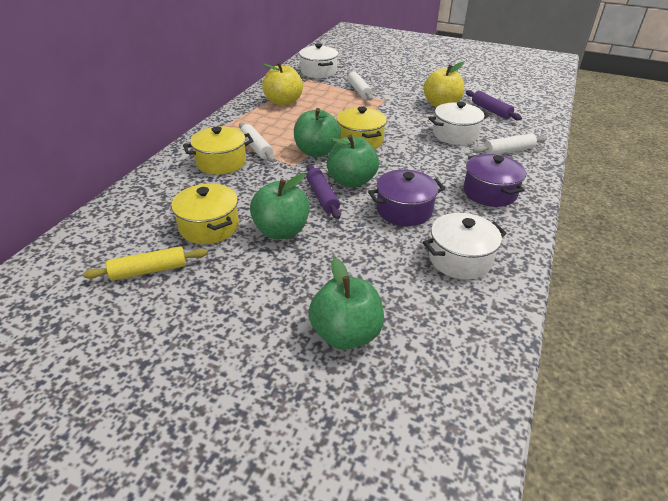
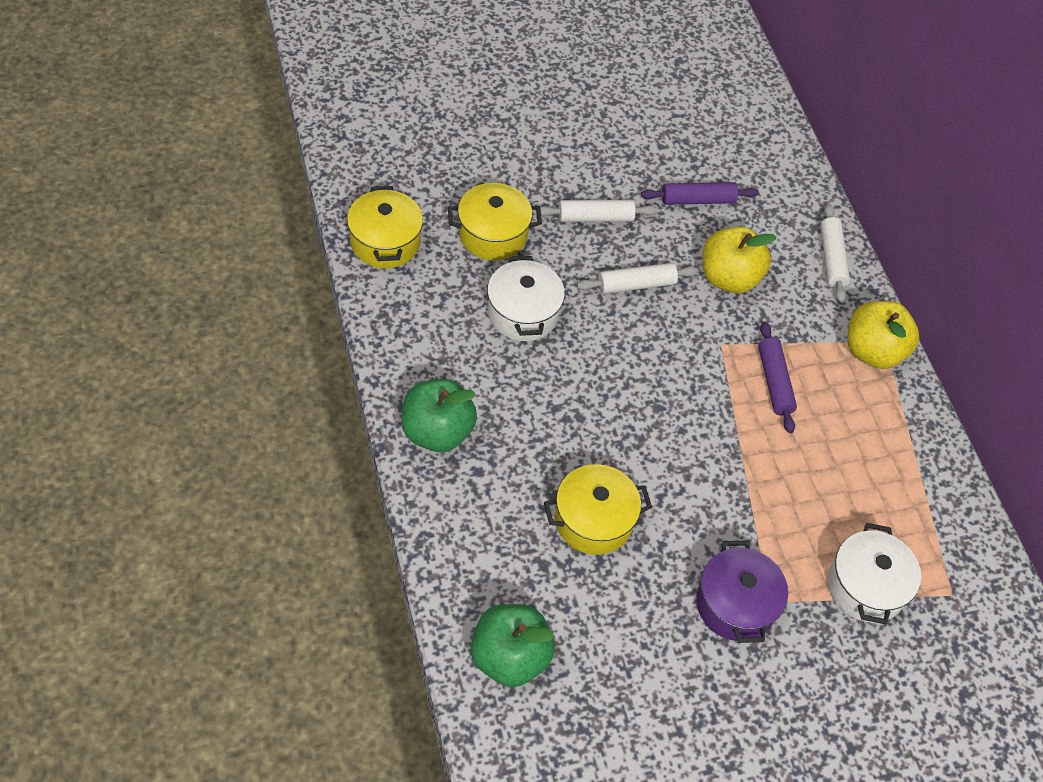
green apple: 4 -> 2
purple pot: 2 -> 1
white pot: 3 -> 2
yellow rolling pin: 1 -> 0

